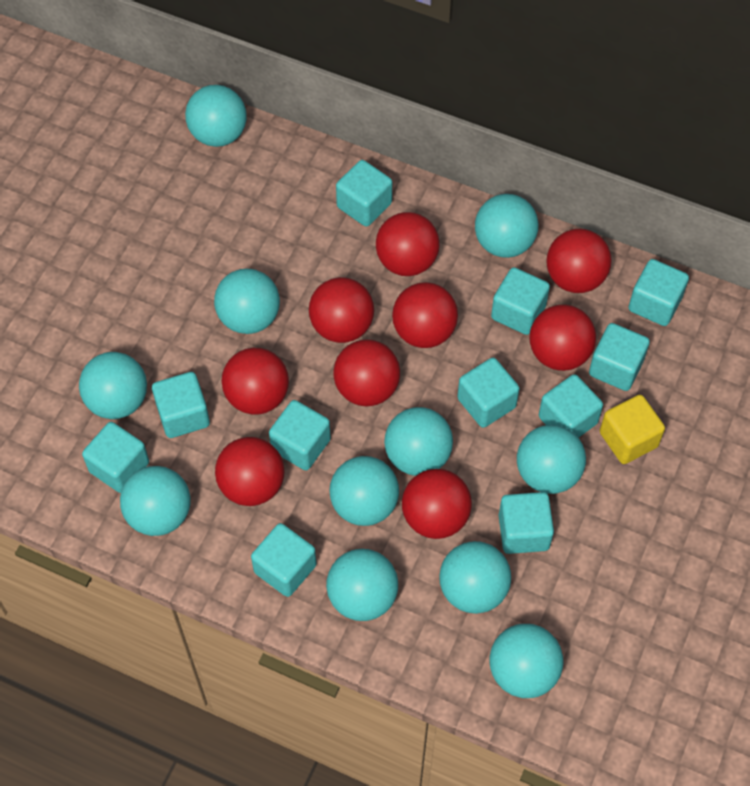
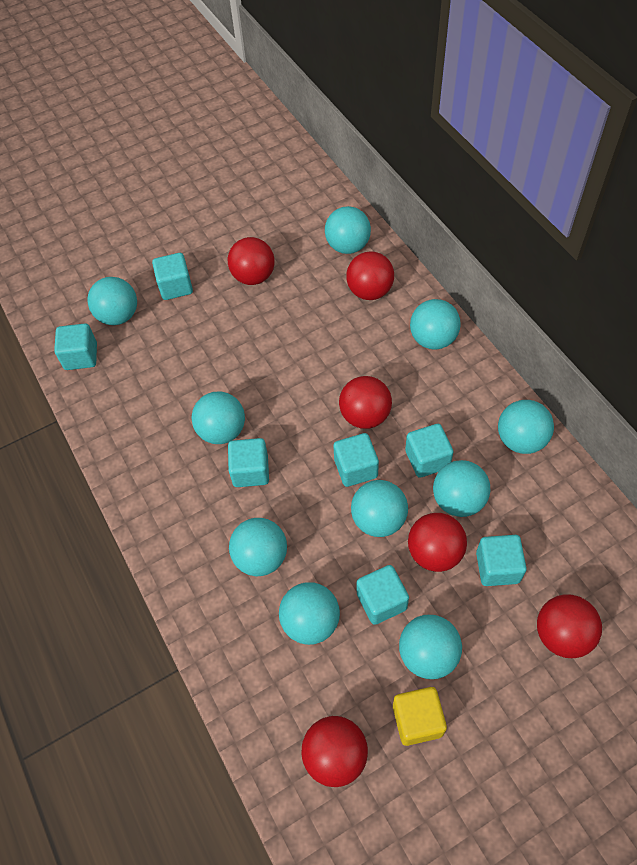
red ball: 9 -> 6
turquoise ball: 11 -> 10
turquoise cube: 11 -> 7

